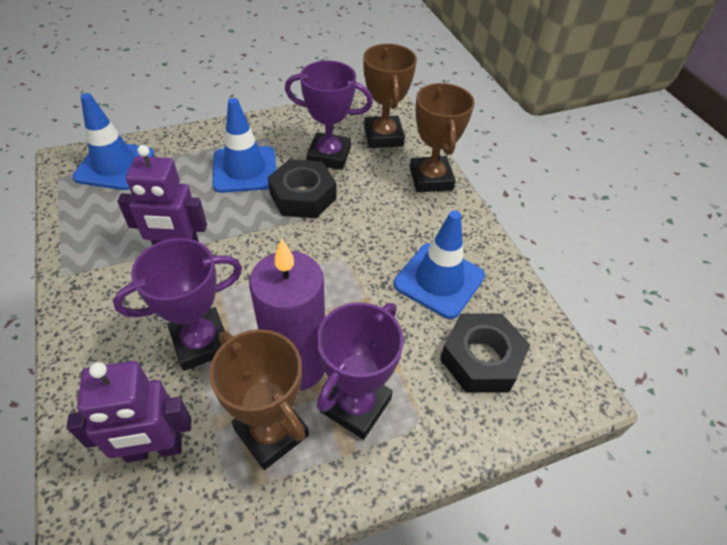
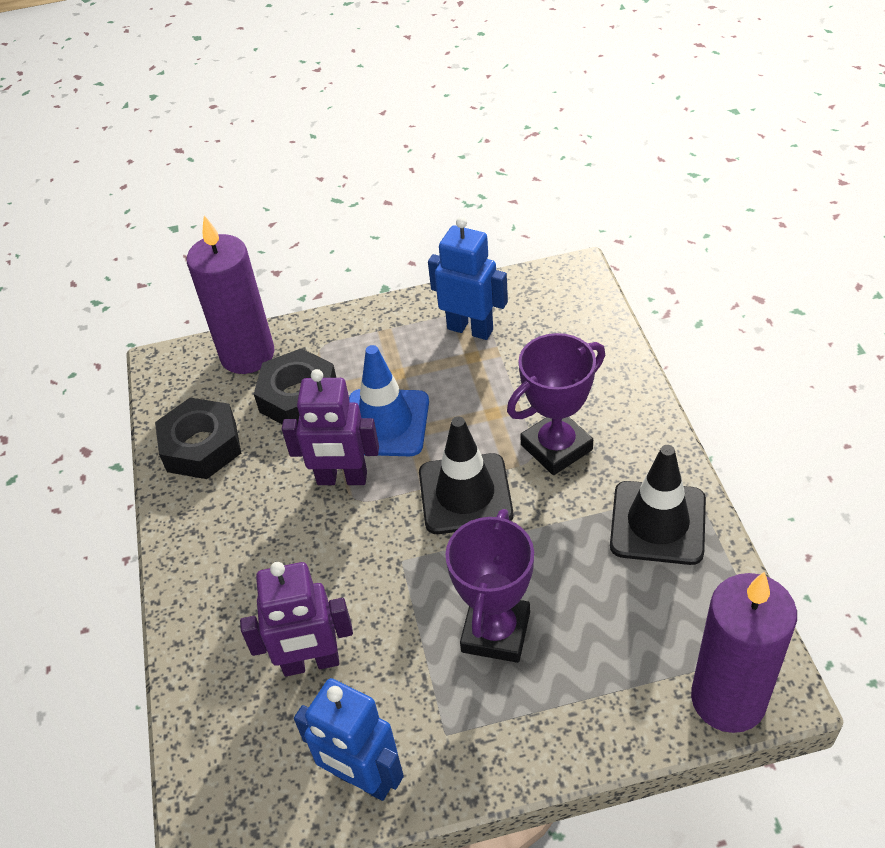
black traffic cone: 0 -> 2
blue robot: 0 -> 2
blue traffic cone: 3 -> 1
brown trophy: 3 -> 0
purple candle: 1 -> 2
purple trophy: 3 -> 2

